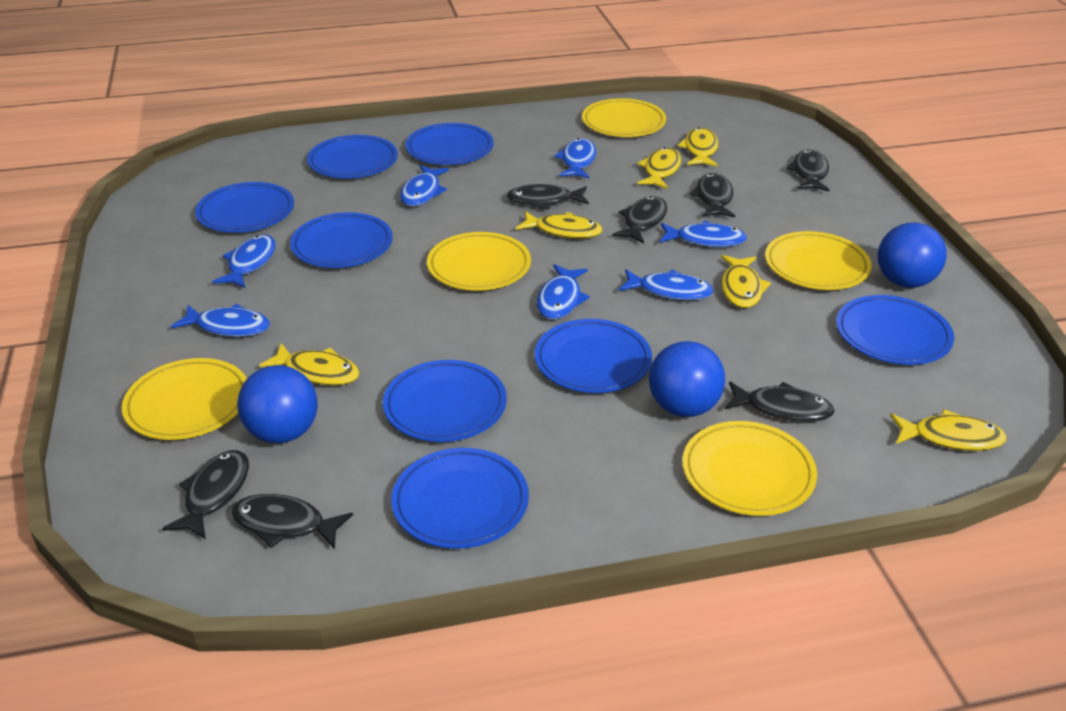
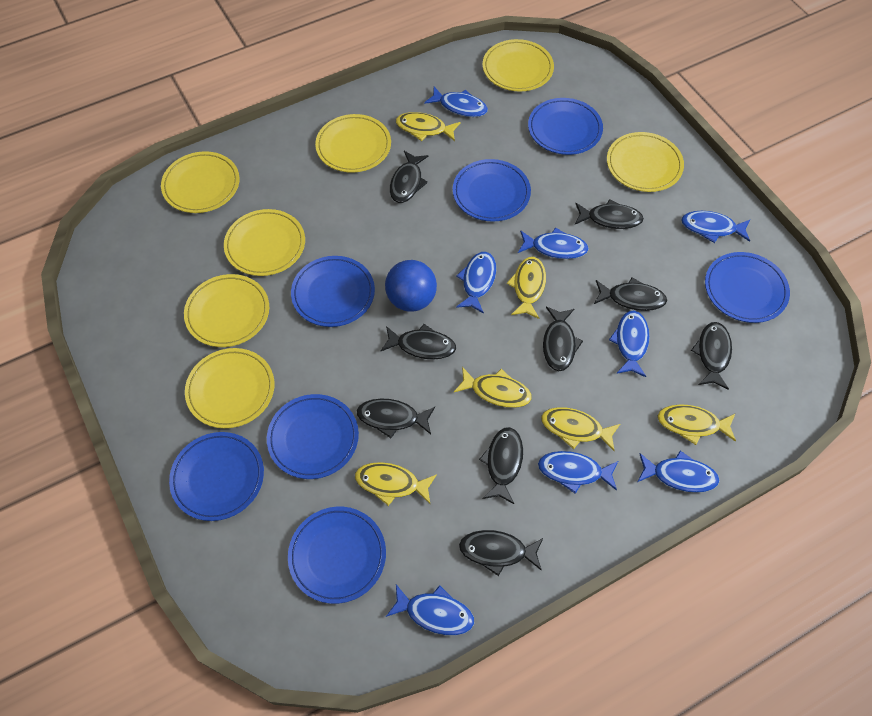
black fish: 7 -> 9
blue ball: 3 -> 1
blue fish: 7 -> 8
blue plate: 8 -> 7
yellow plate: 5 -> 7

